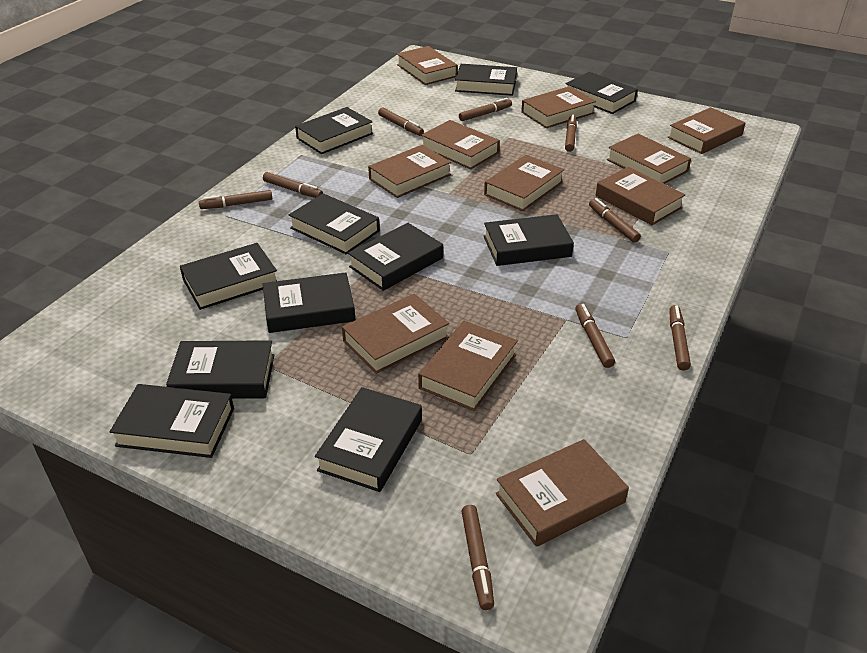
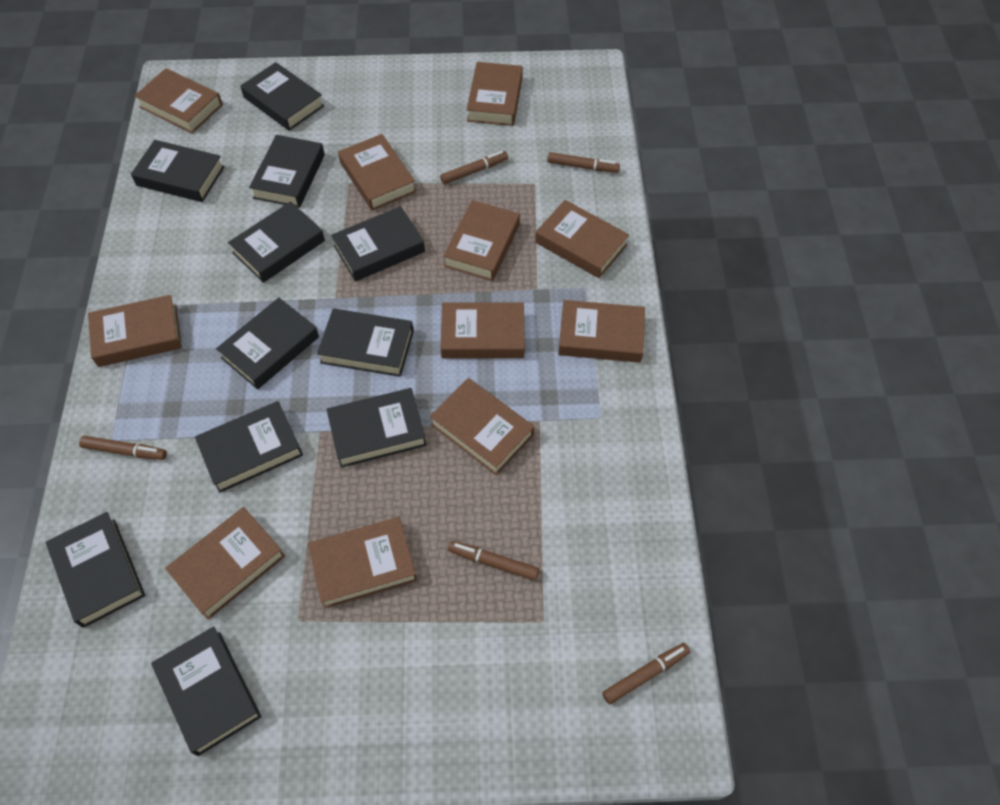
brown marker: 9 -> 5

